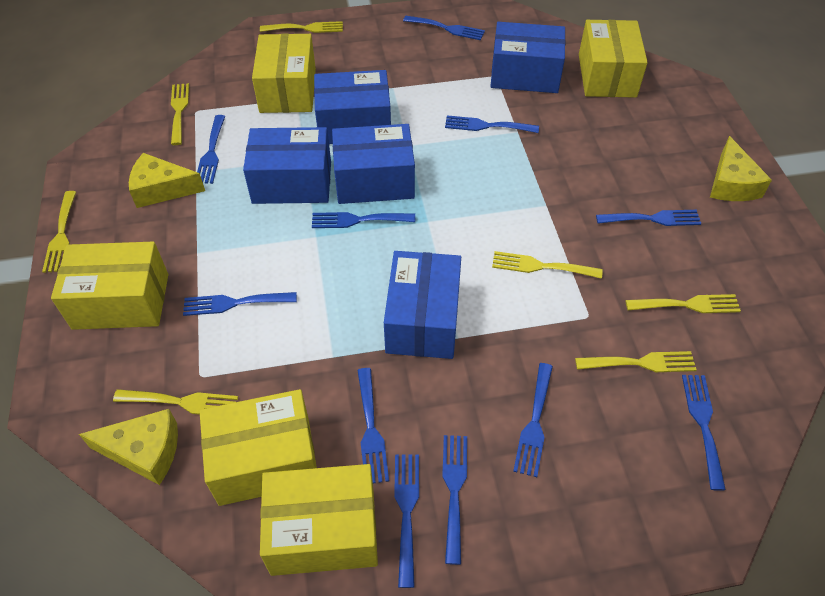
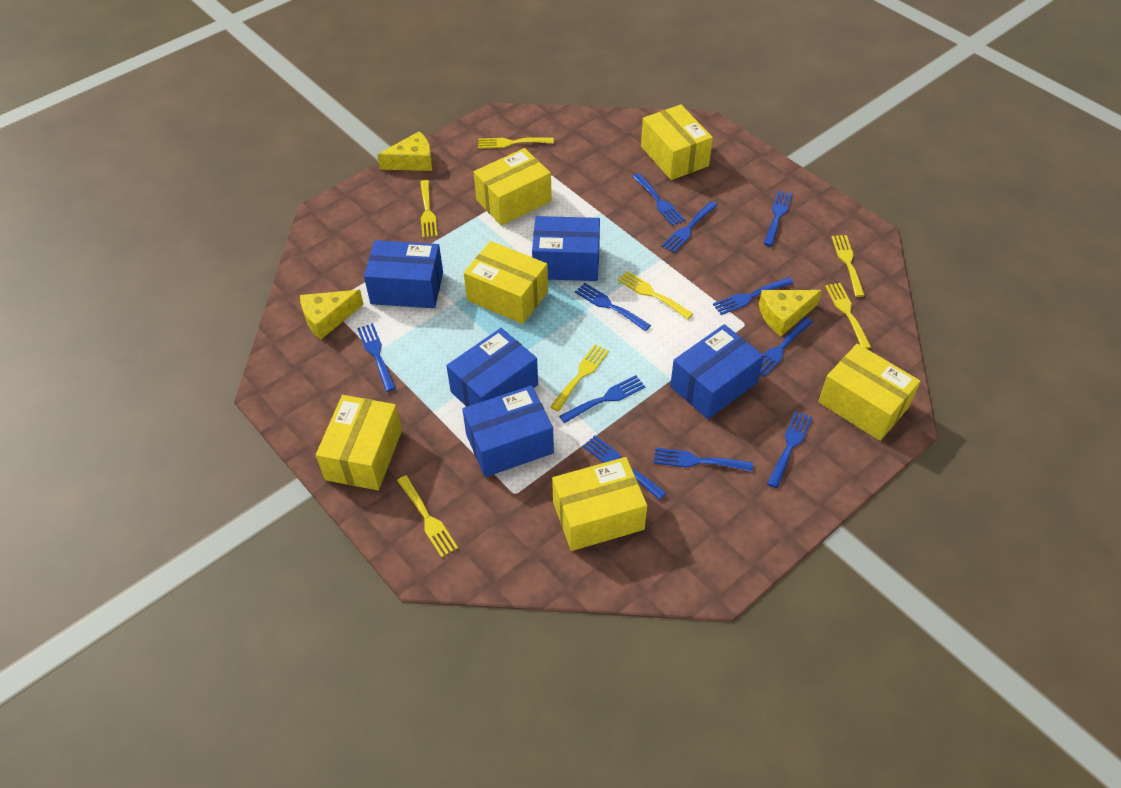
yellow box: 5 -> 6

